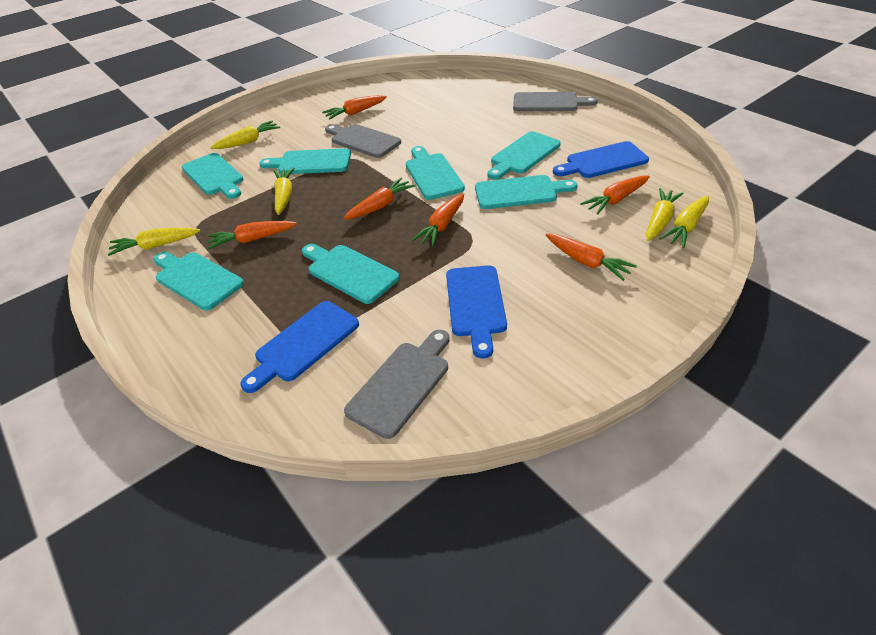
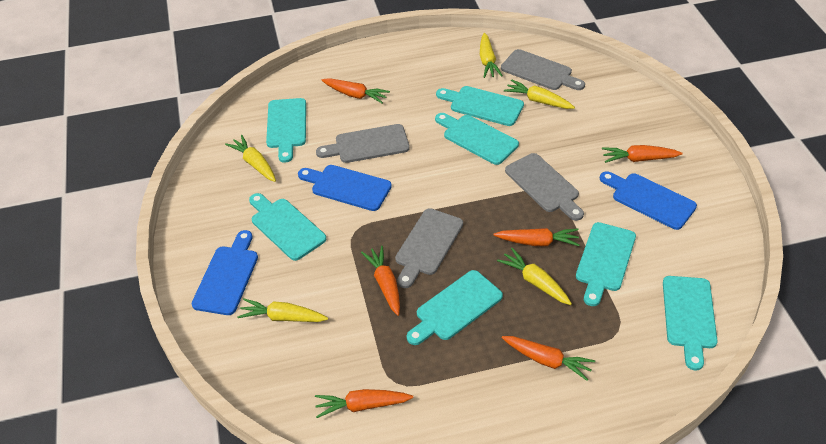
grey cutting board: 3 -> 4

